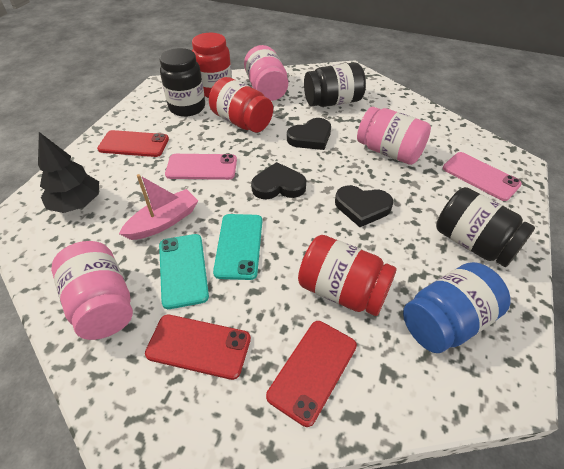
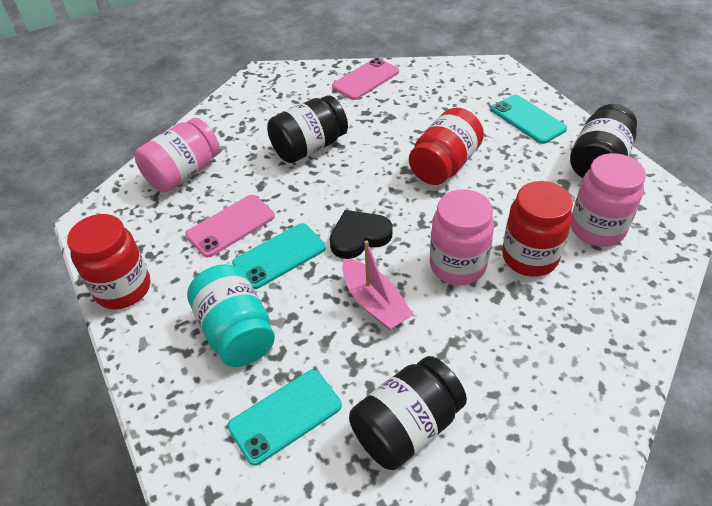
black heart: 3 -> 1
black tree: 1 -> 0
blue jar: 1 -> 0
red phone: 3 -> 0
turquoise jar: 0 -> 1
turquoise phone: 2 -> 3

